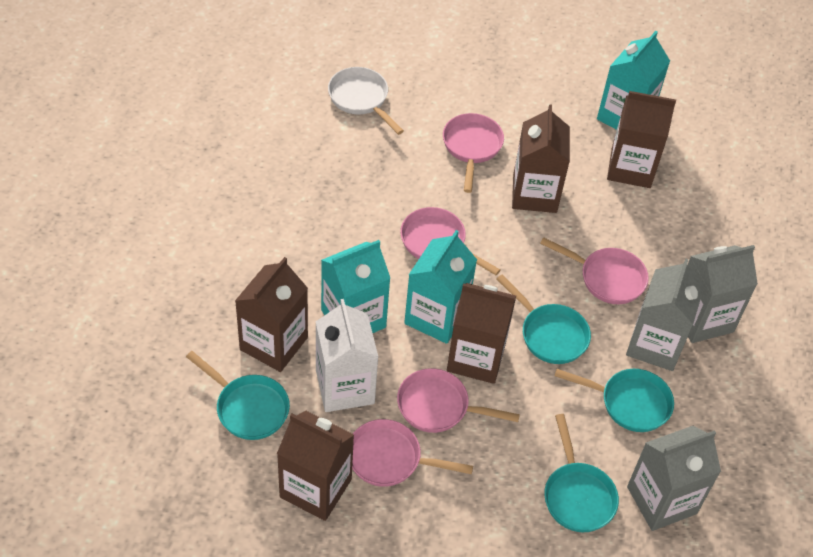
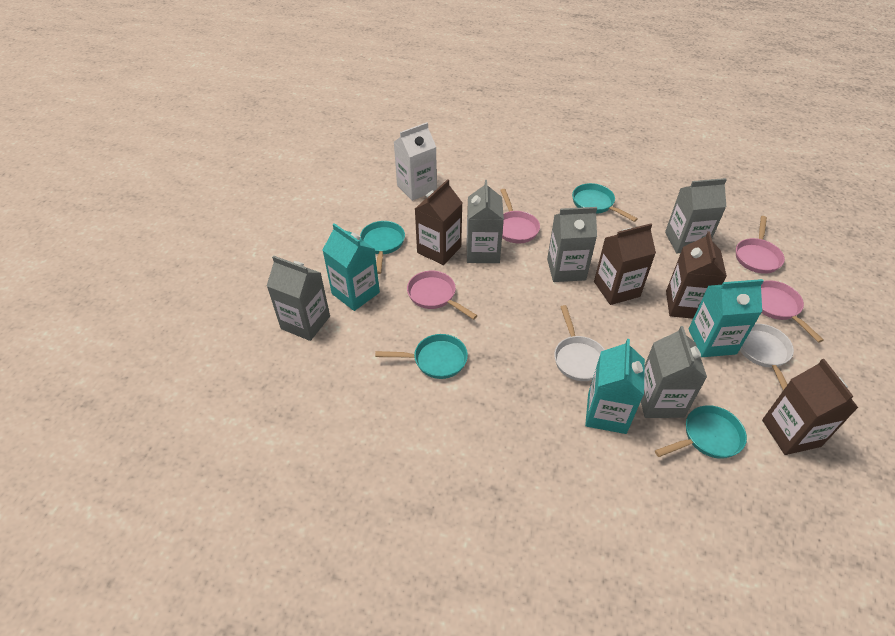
brown carton: 5 -> 4
grey carton: 3 -> 5
pink pan: 5 -> 4
white pan: 1 -> 2

